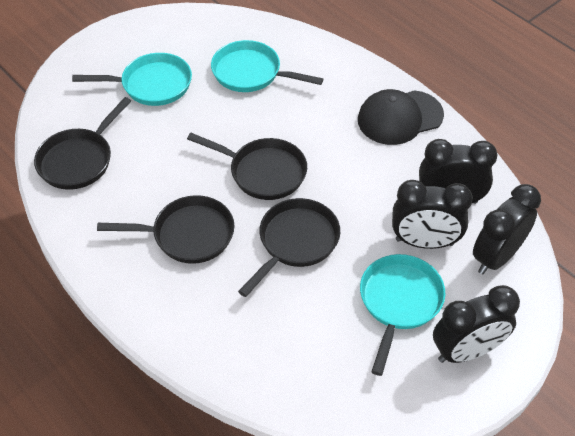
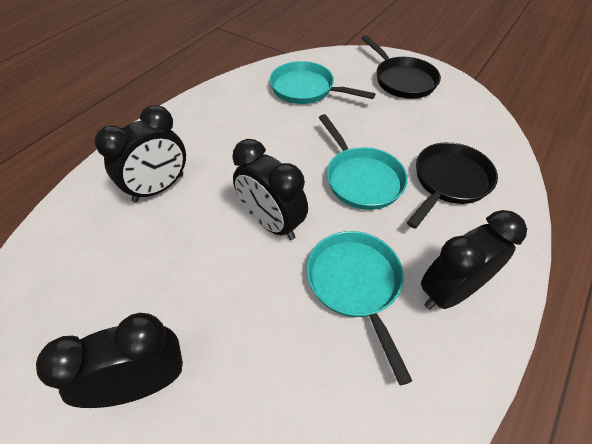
black cap: 1 -> 0
black pan: 4 -> 2

